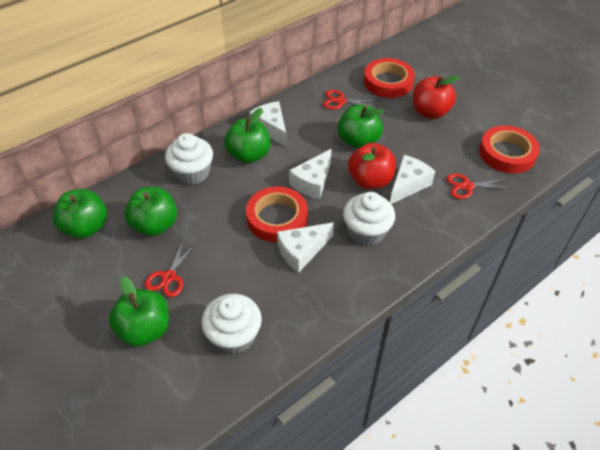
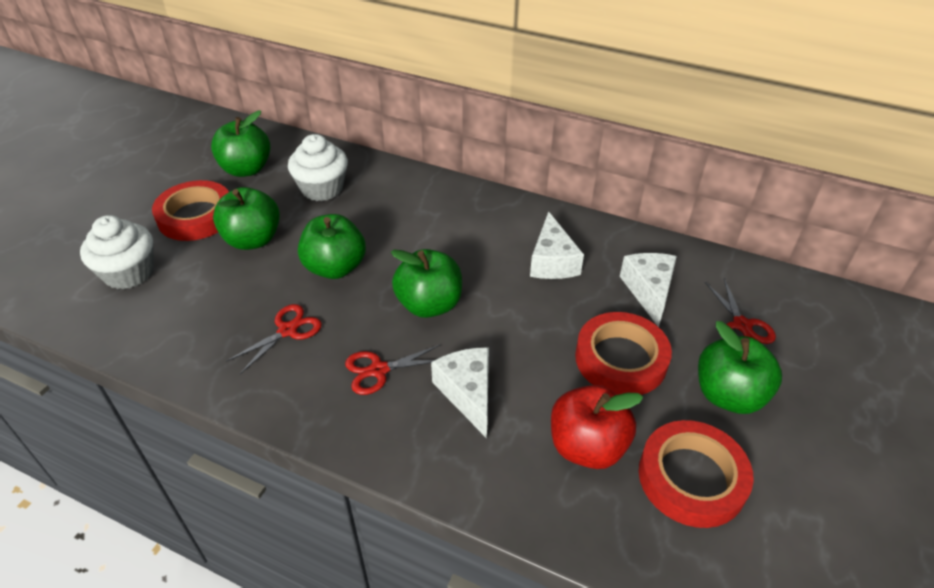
red apple: 2 -> 1
white cheese: 4 -> 3
white cupcake: 3 -> 2

